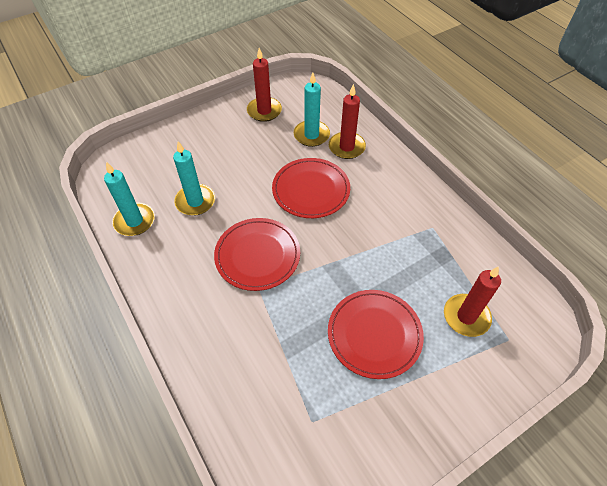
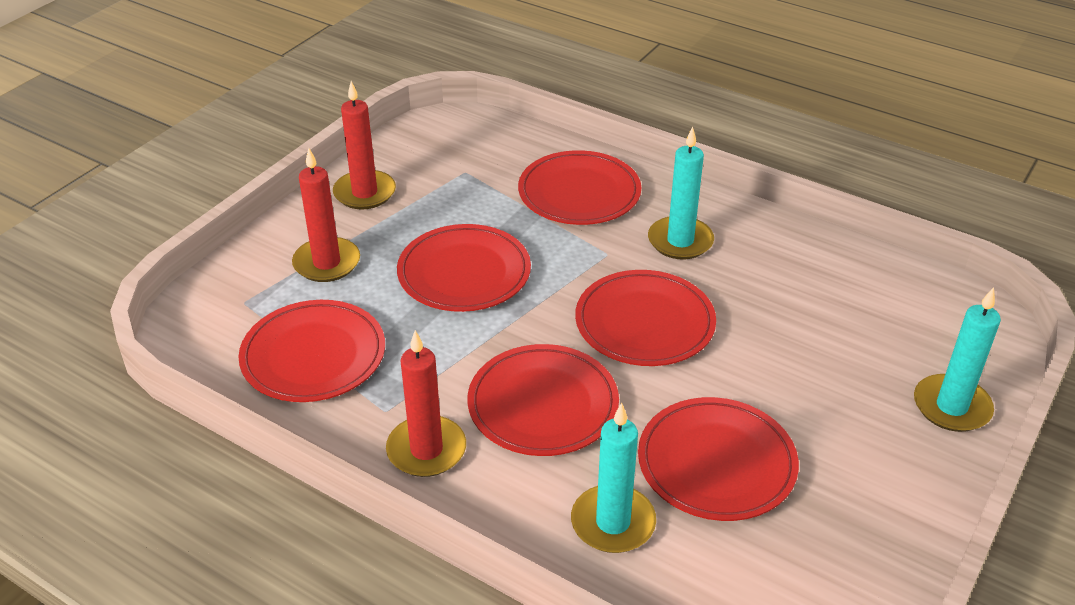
red plate: 3 -> 6

